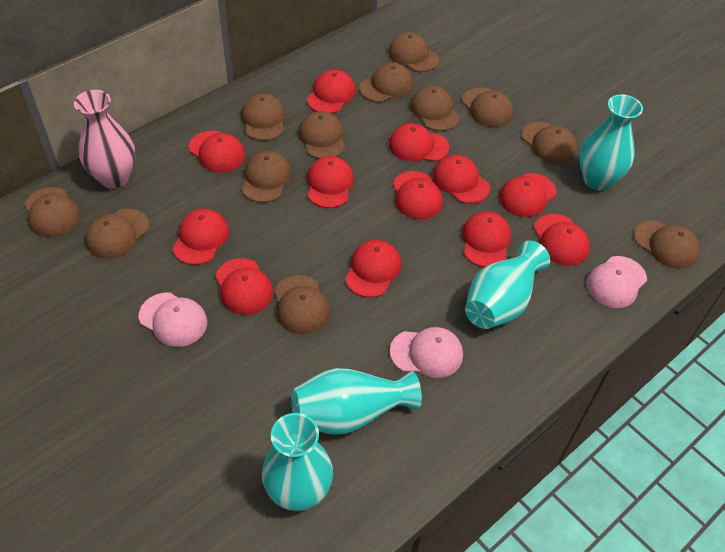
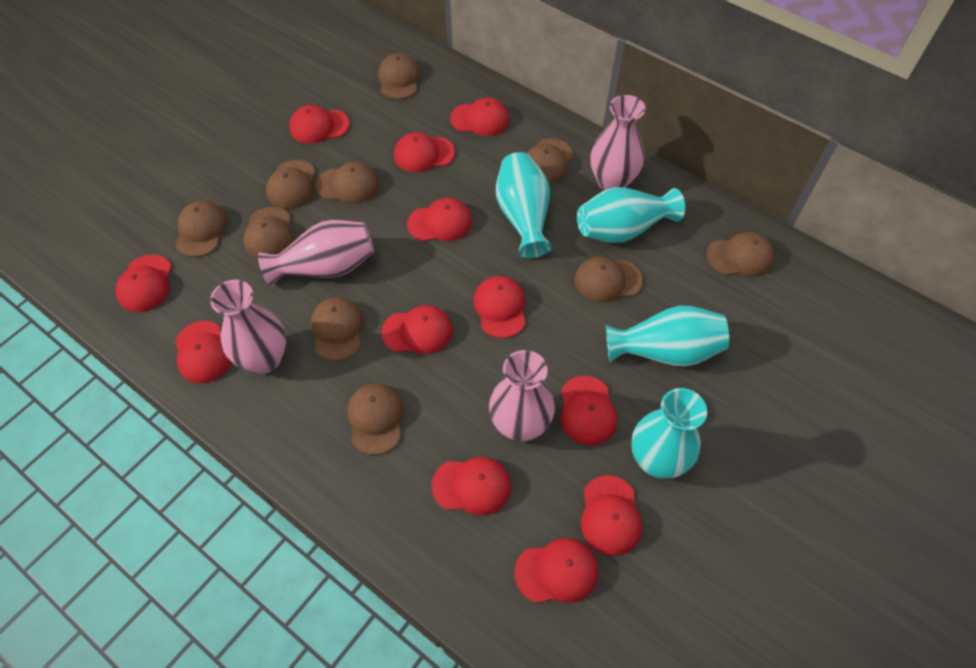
brown cap: 12 -> 10
pink cap: 3 -> 0
pink vase: 1 -> 4

